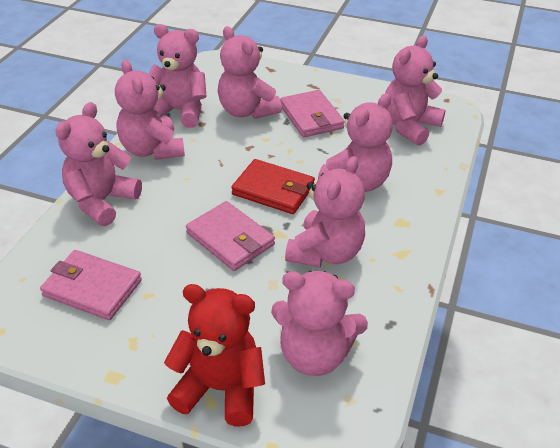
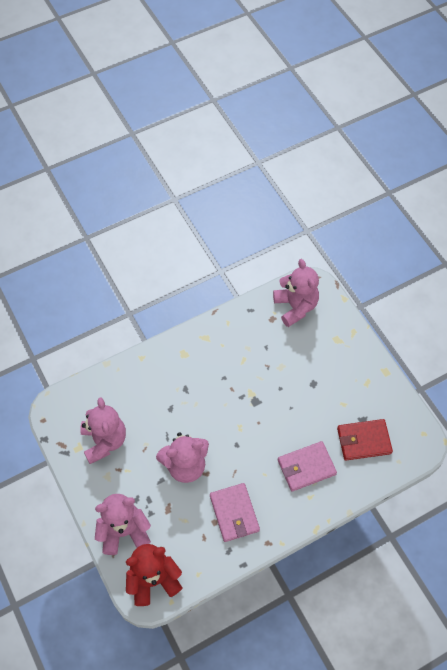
pink teddy bear: 8 -> 4
pink wallet: 3 -> 2

